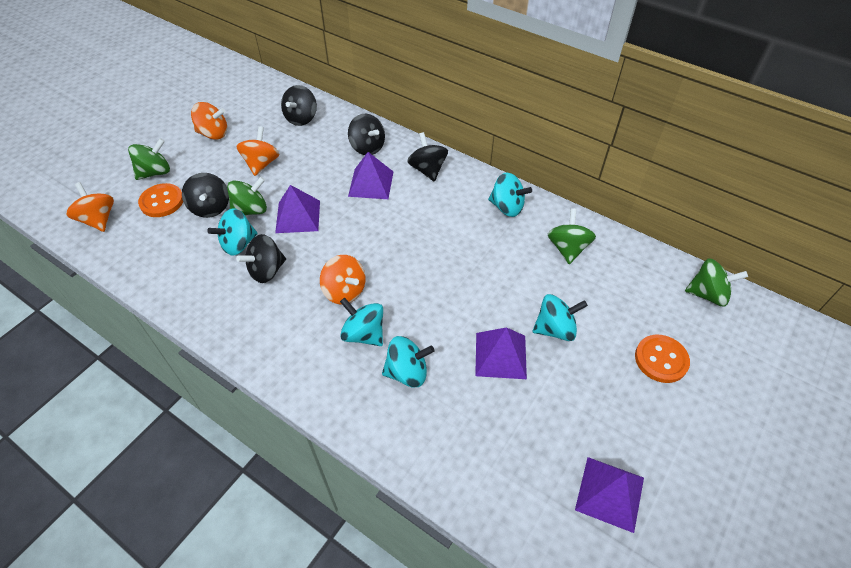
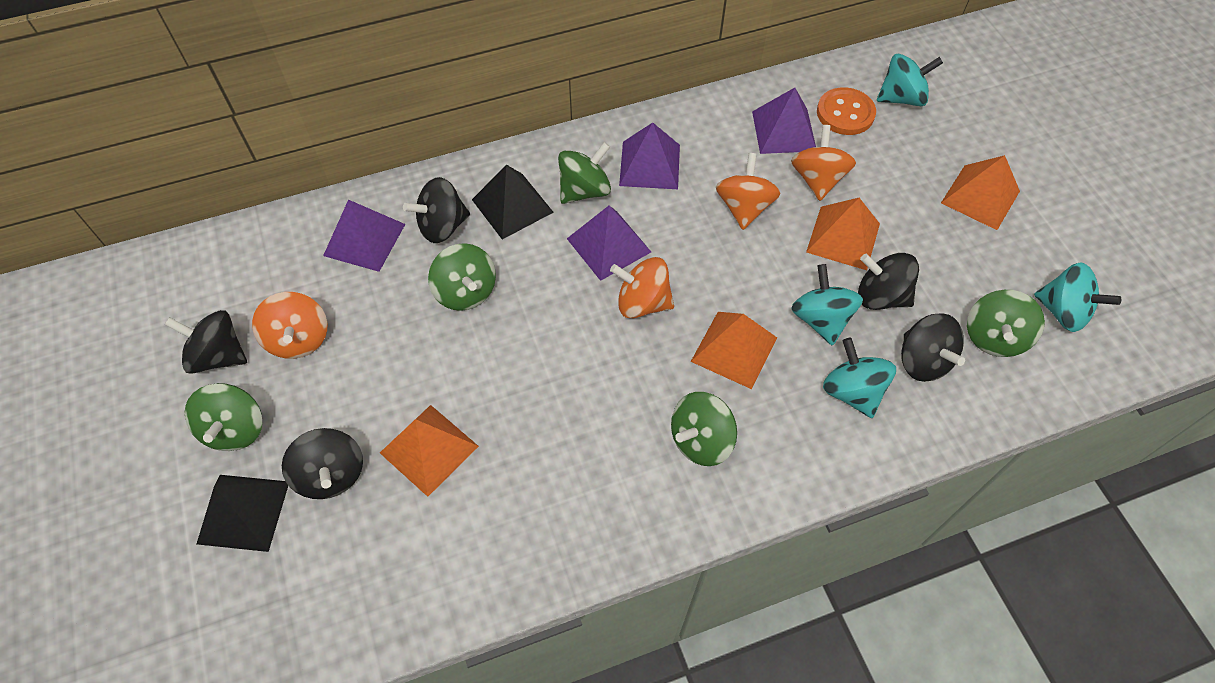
black pyramid: 0 -> 2
green spinning top: 4 -> 5
orange button: 2 -> 1
orange pyramid: 0 -> 4
turquoise spinning top: 5 -> 4

